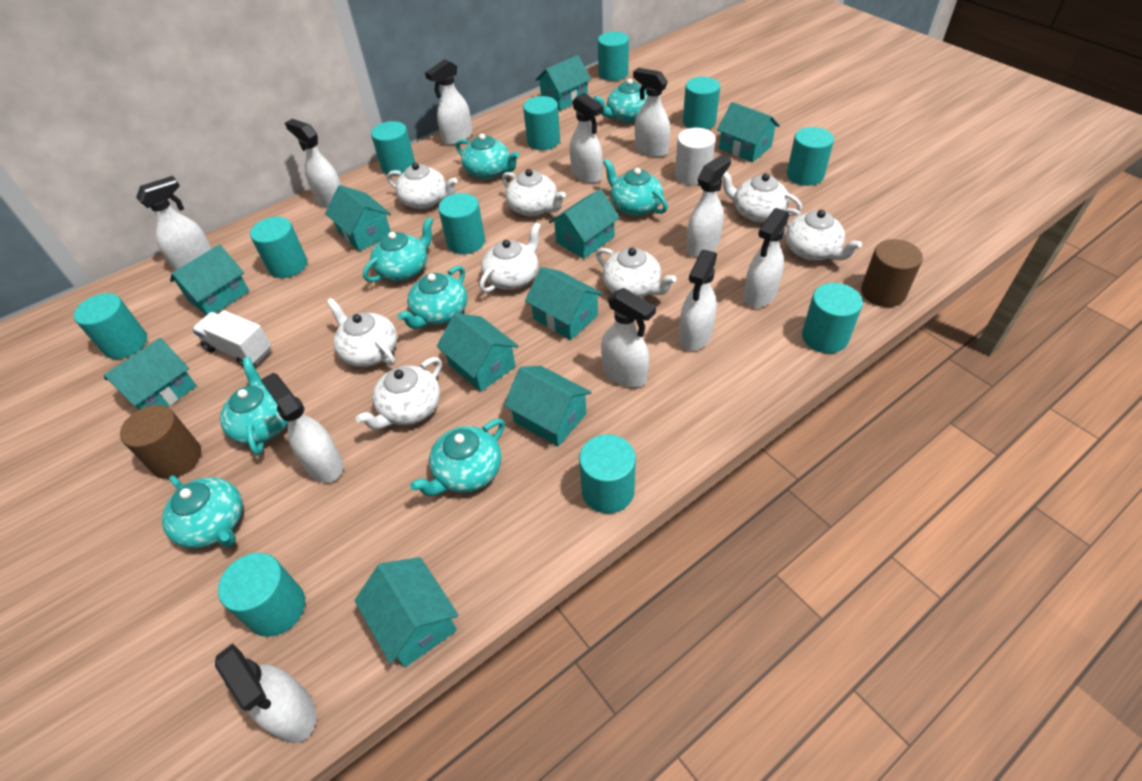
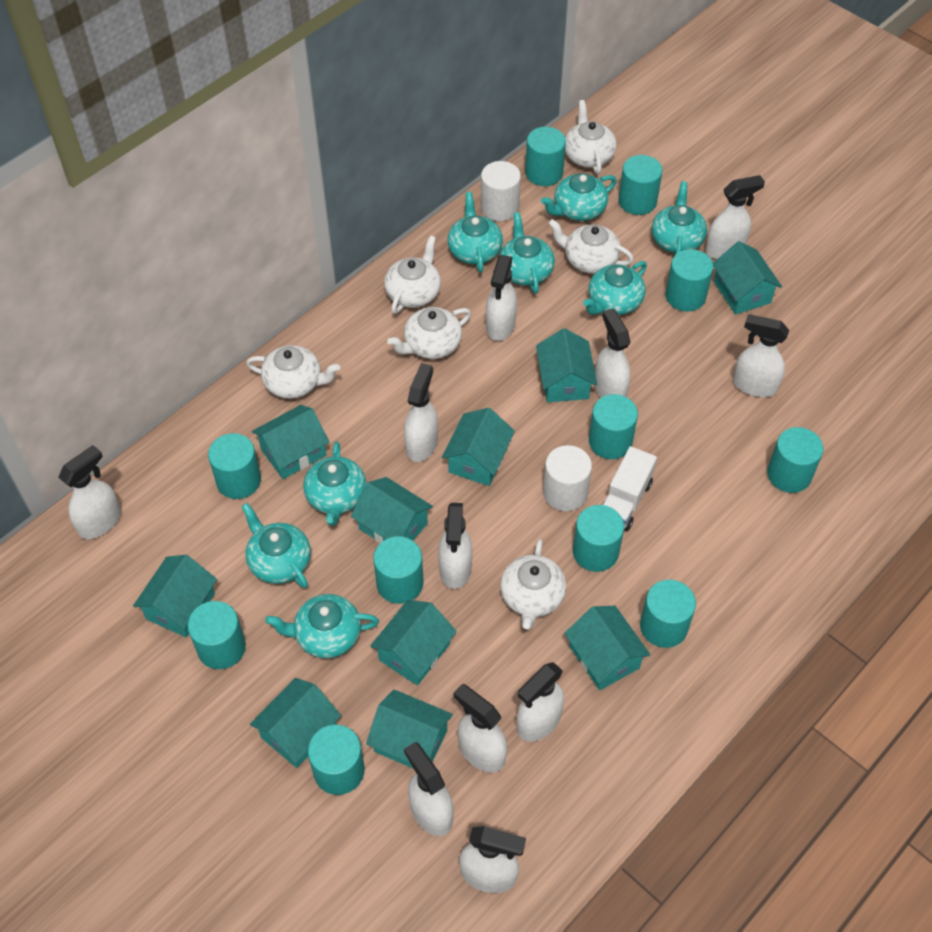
brown cylinder: 2 -> 0
white cylinder: 1 -> 2
white teapot: 8 -> 6

